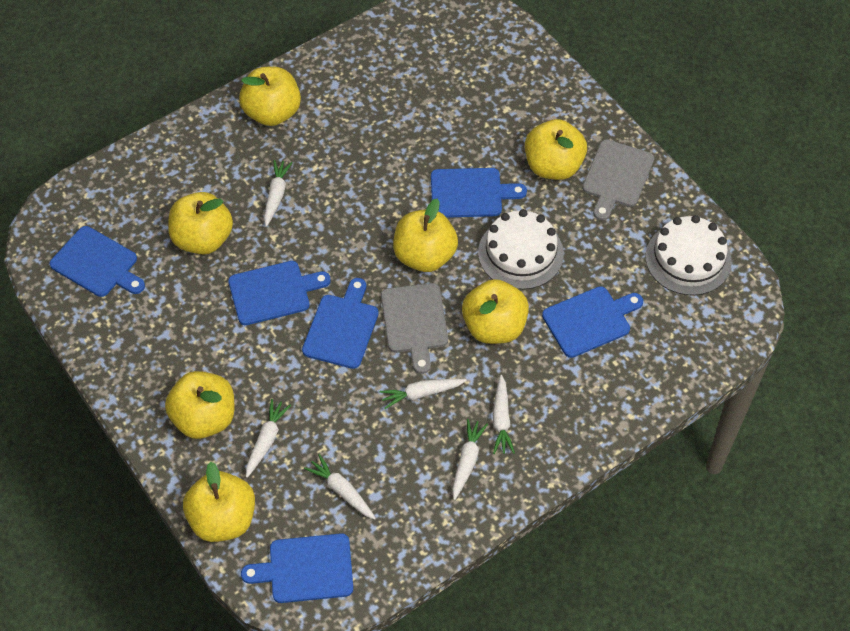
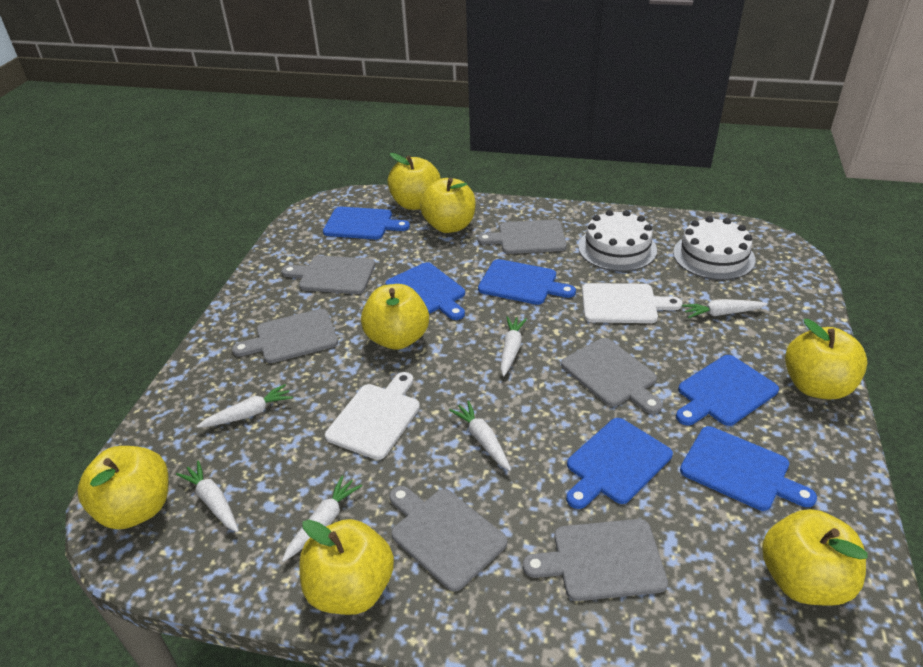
grey cutting board: 2 -> 6
white cutting board: 0 -> 2

